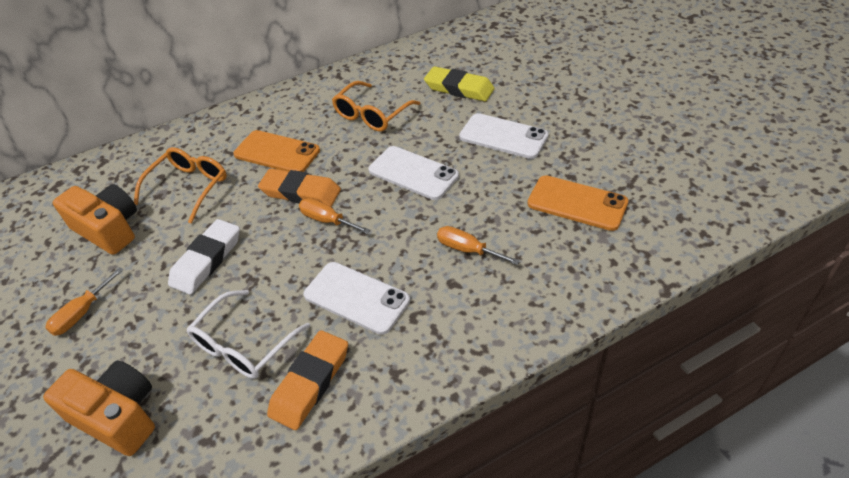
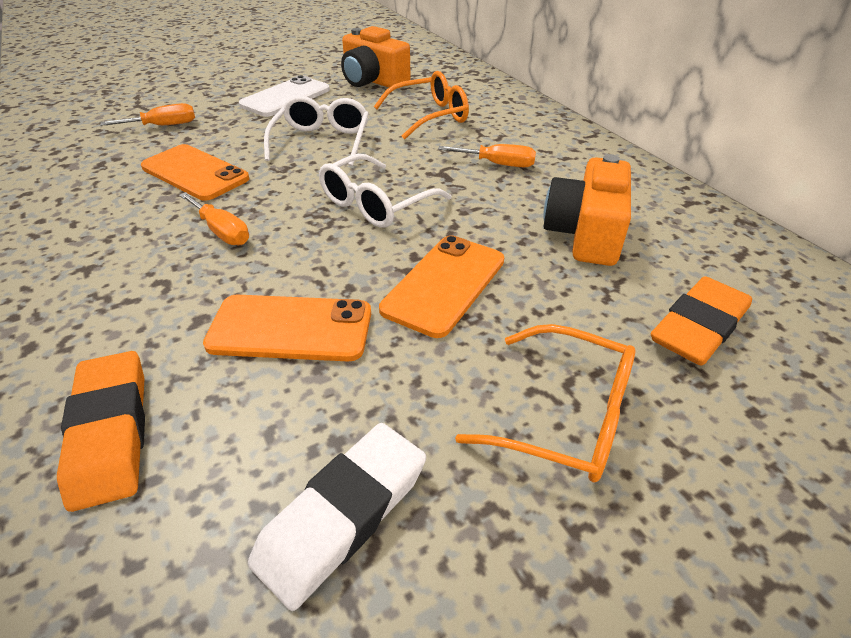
orange phone: 2 -> 3
white glasses: 1 -> 2
white phone: 3 -> 1
yellow eraser: 1 -> 0

